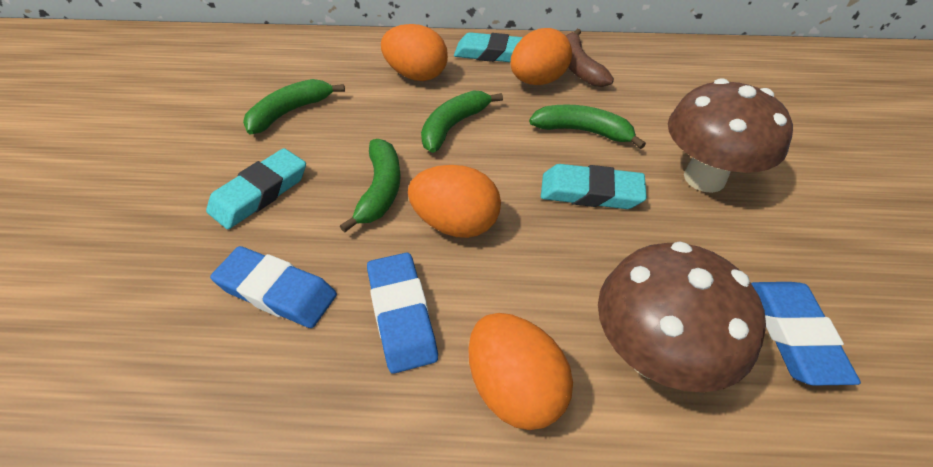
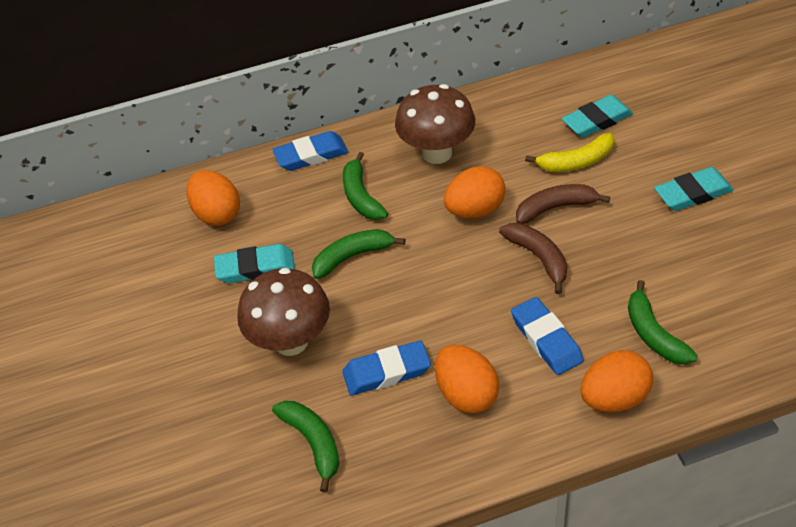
brown banana: 1 -> 2
yellow banana: 0 -> 1

